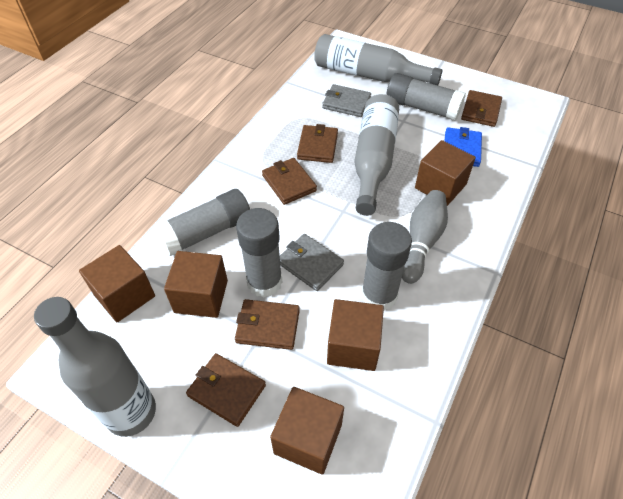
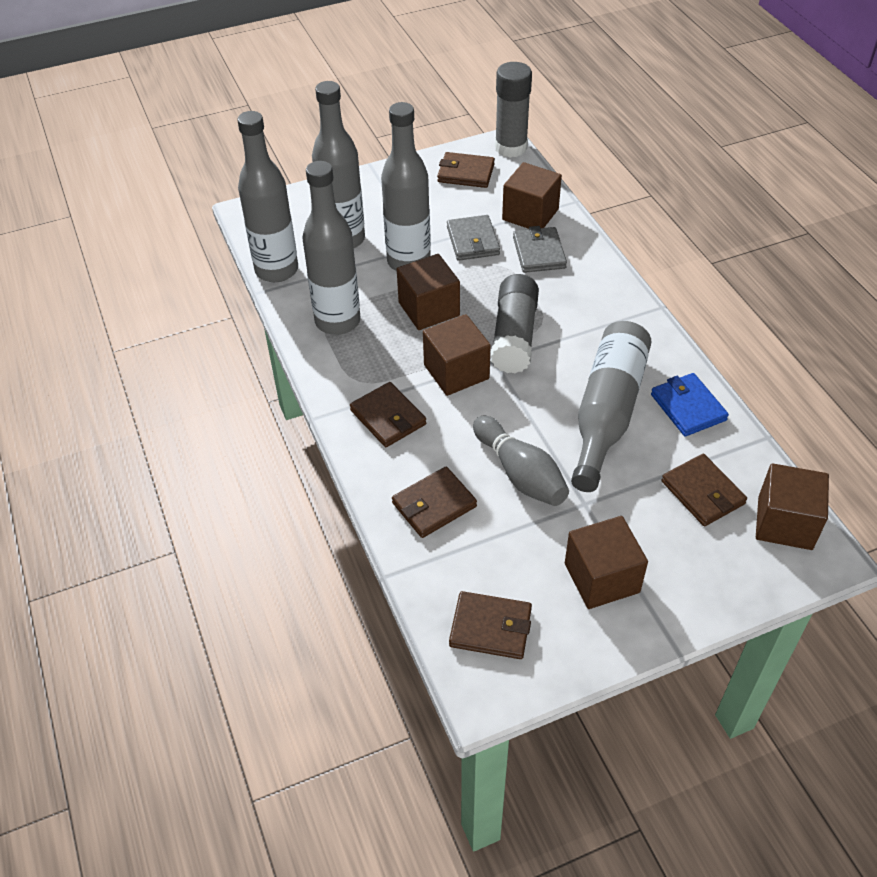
grey bottle: 3 -> 5
grey glue stick: 4 -> 2

